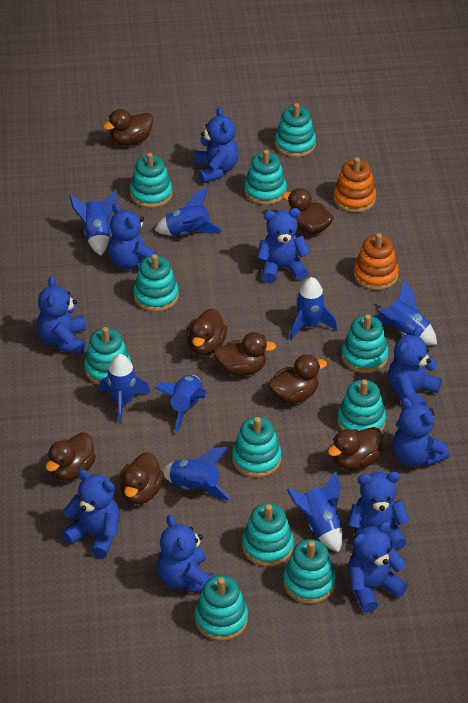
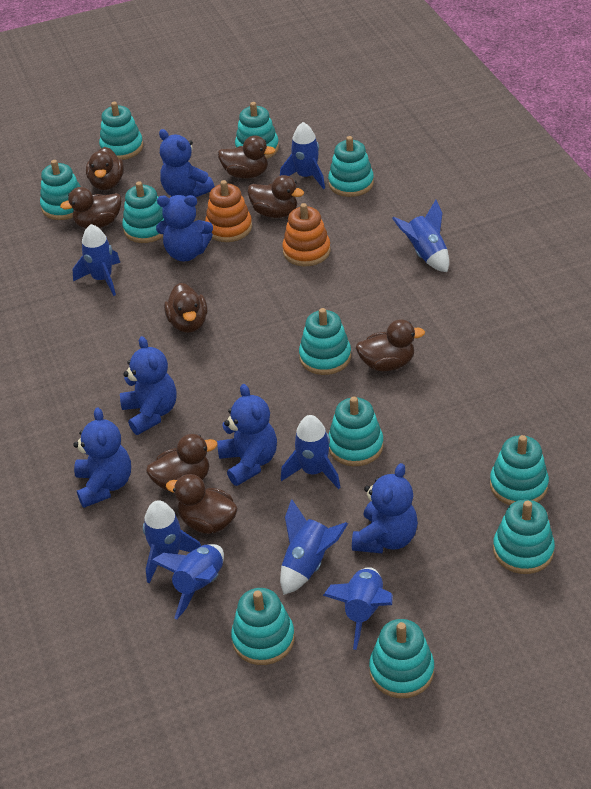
blue teddy bear: 10 -> 6

